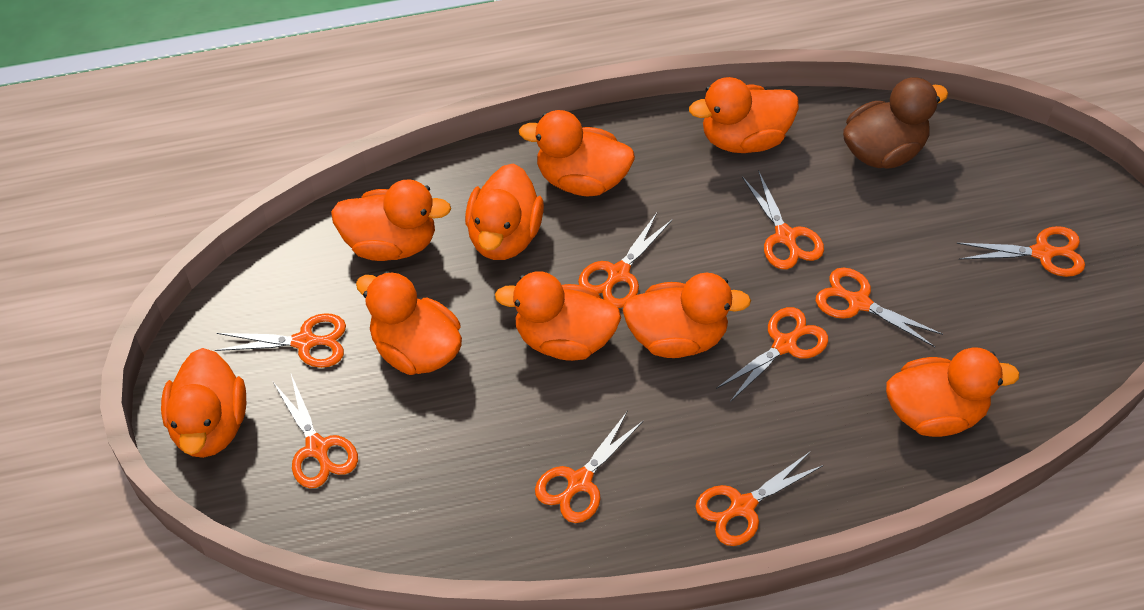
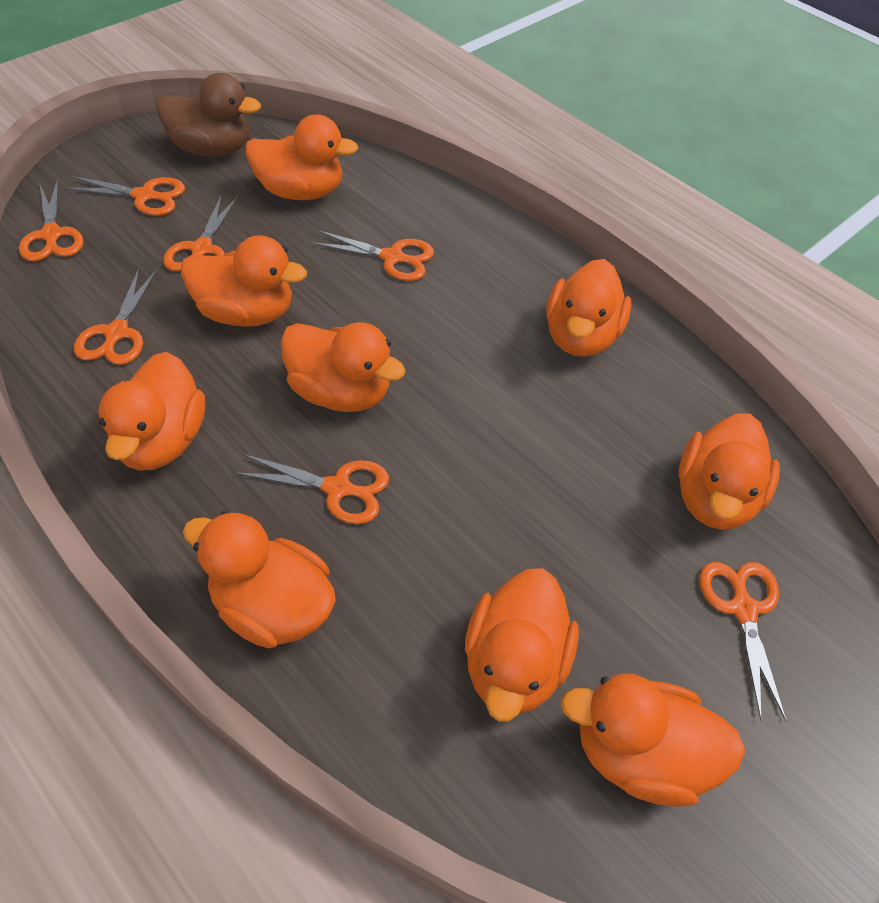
orange scissors: 9 -> 7

